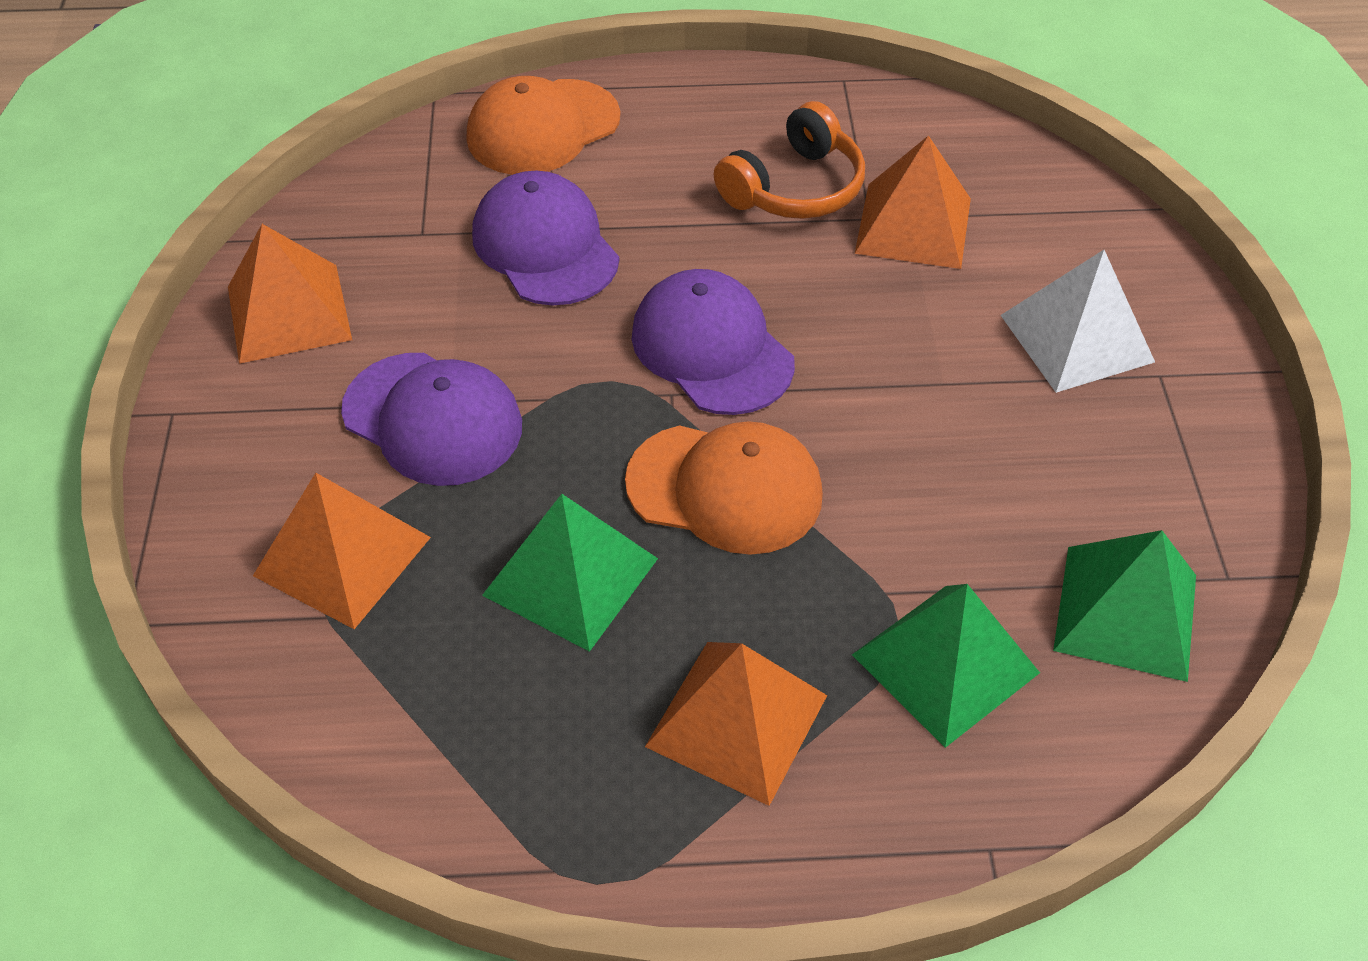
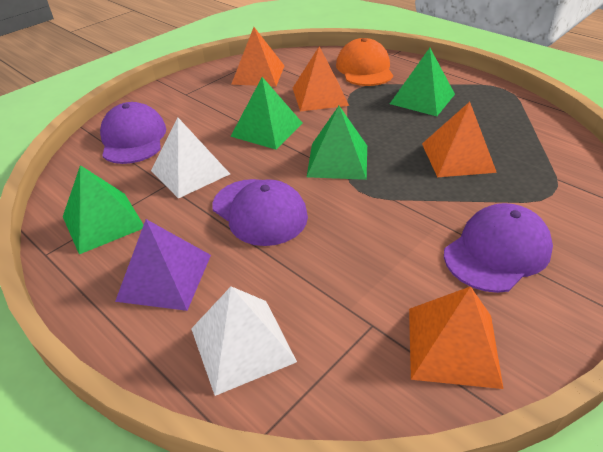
green pyramid: 3 -> 4
orange cap: 2 -> 1
orange headphones: 1 -> 0
purple pyramid: 0 -> 1
white pyramid: 1 -> 2

